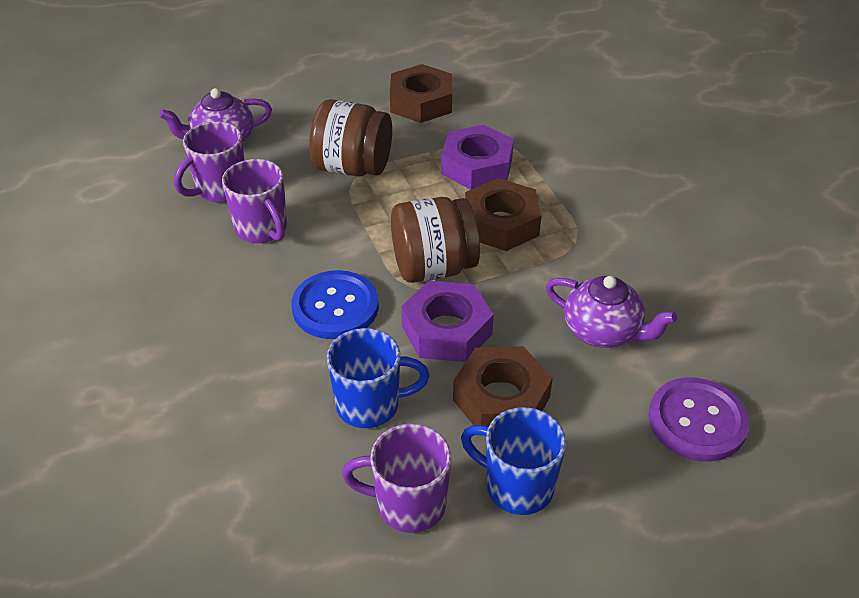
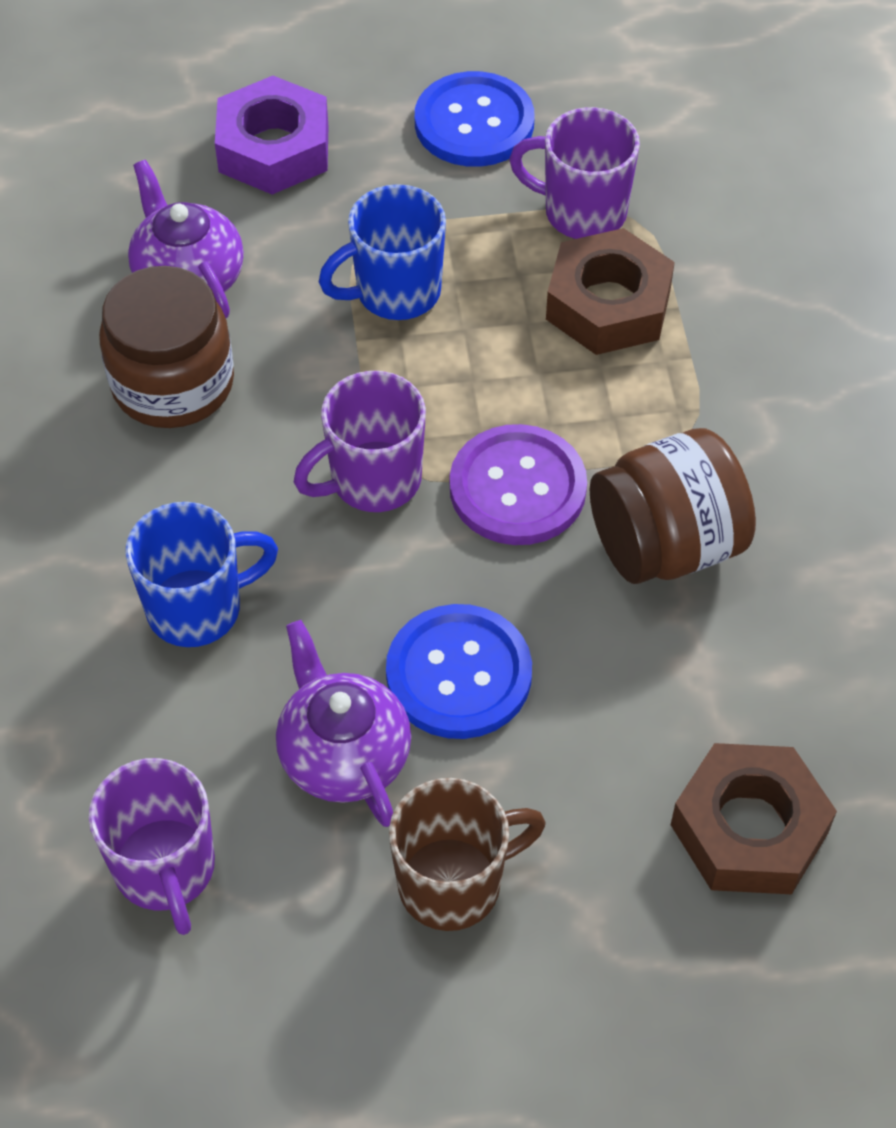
blue button: 1 -> 2
brown mug: 0 -> 1
brown nut: 3 -> 2
purple nut: 2 -> 1

